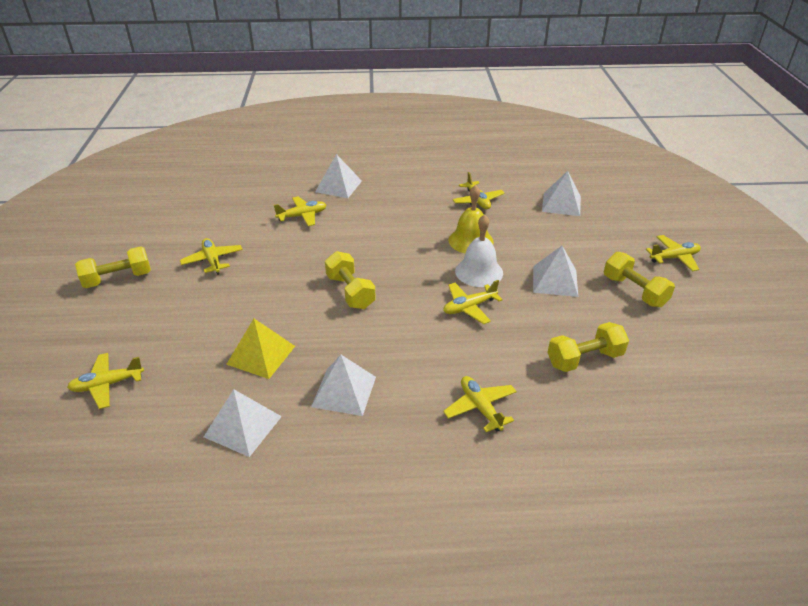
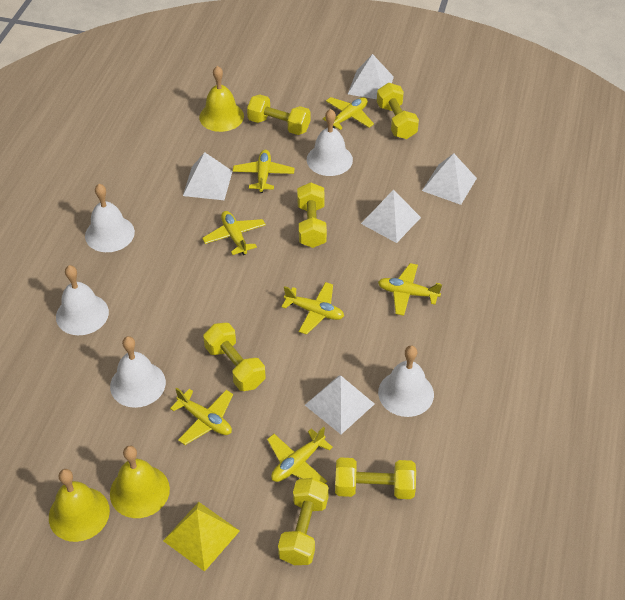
white bell: 1 -> 5
yellow bell: 1 -> 3
yellow dumbbell: 4 -> 6

